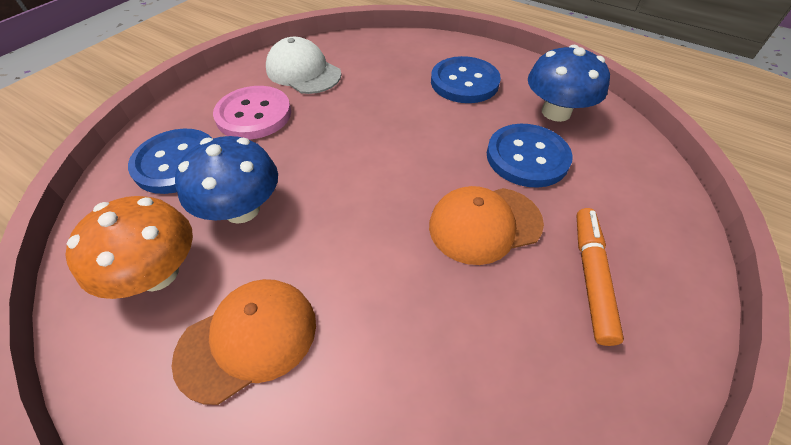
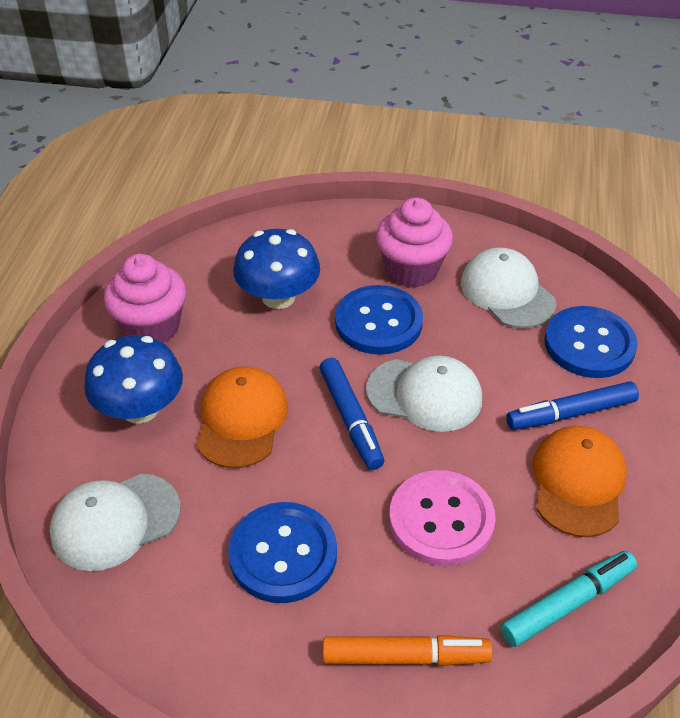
blue marker: 0 -> 2
orange mushroom: 1 -> 0
pink cupcake: 0 -> 2
turquoise marker: 0 -> 1
white cap: 1 -> 3

